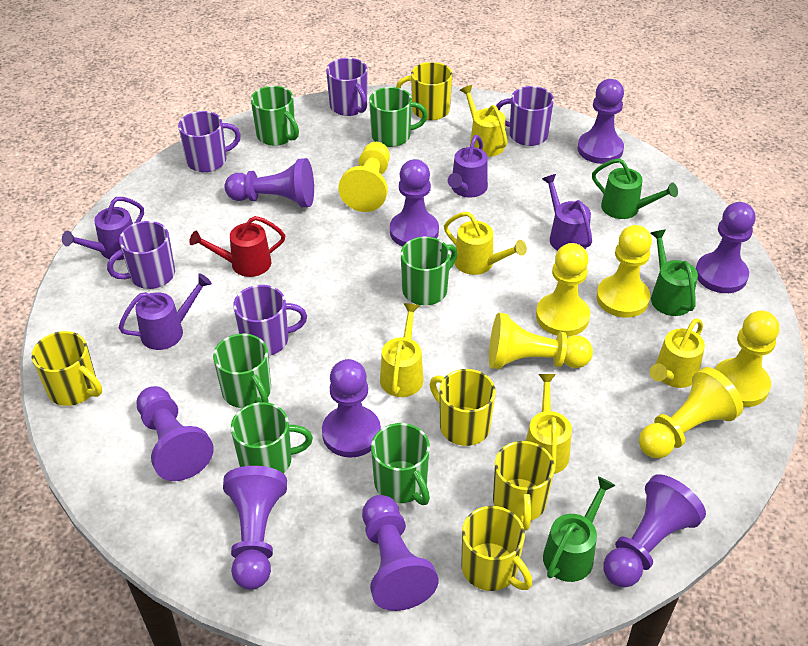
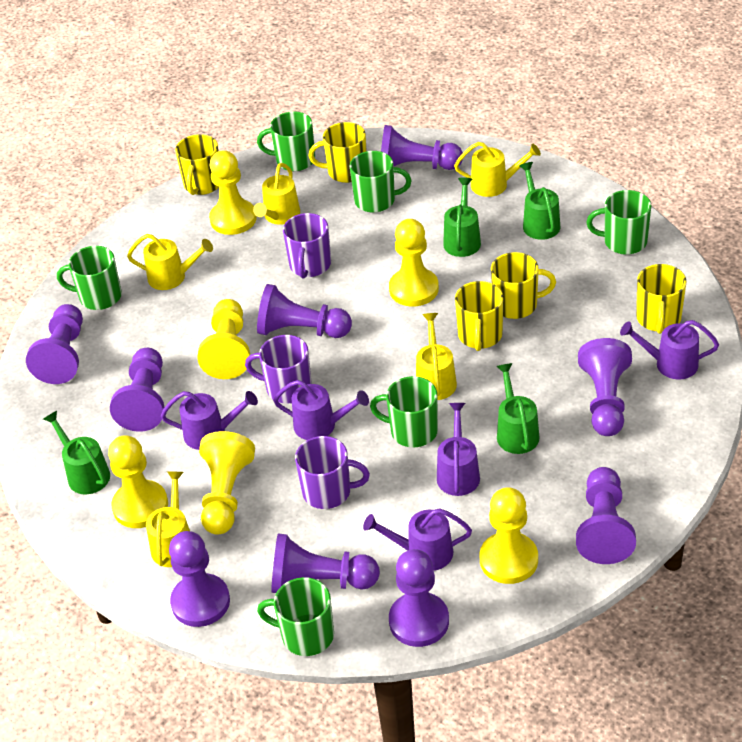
green watering can: 3 -> 4
purple mug: 5 -> 3
purple watering can: 4 -> 5
red watering can: 1 -> 0

